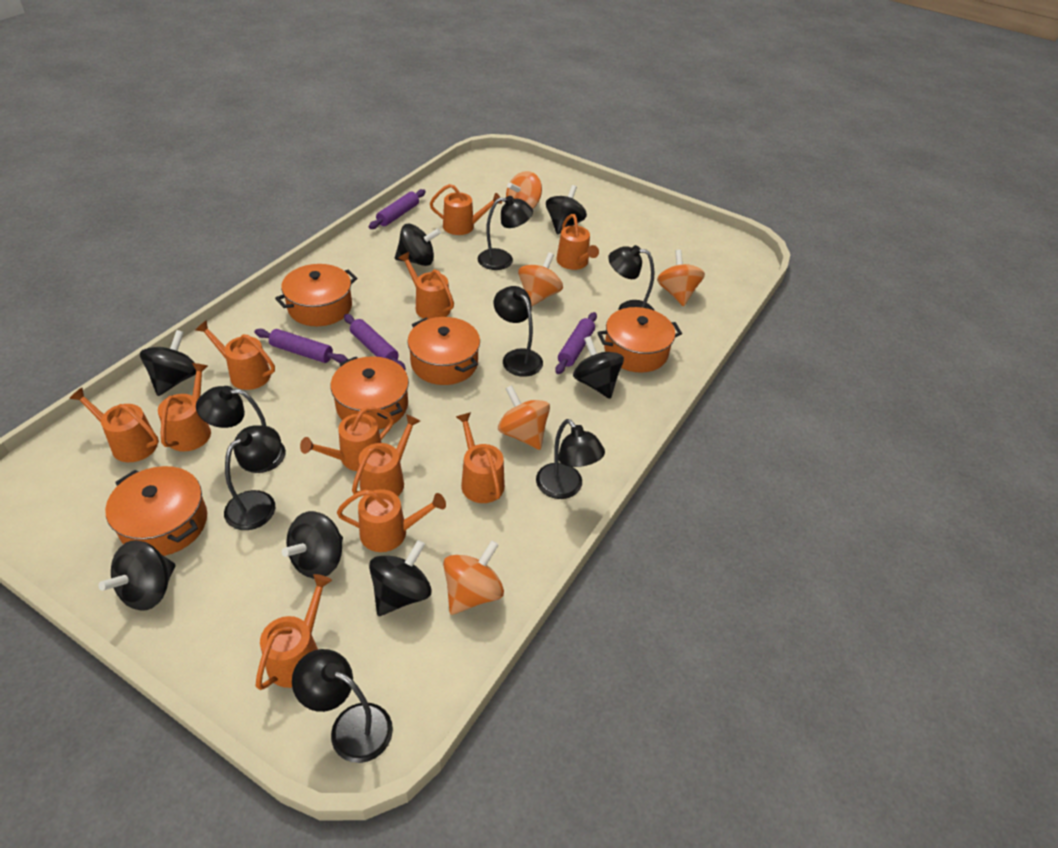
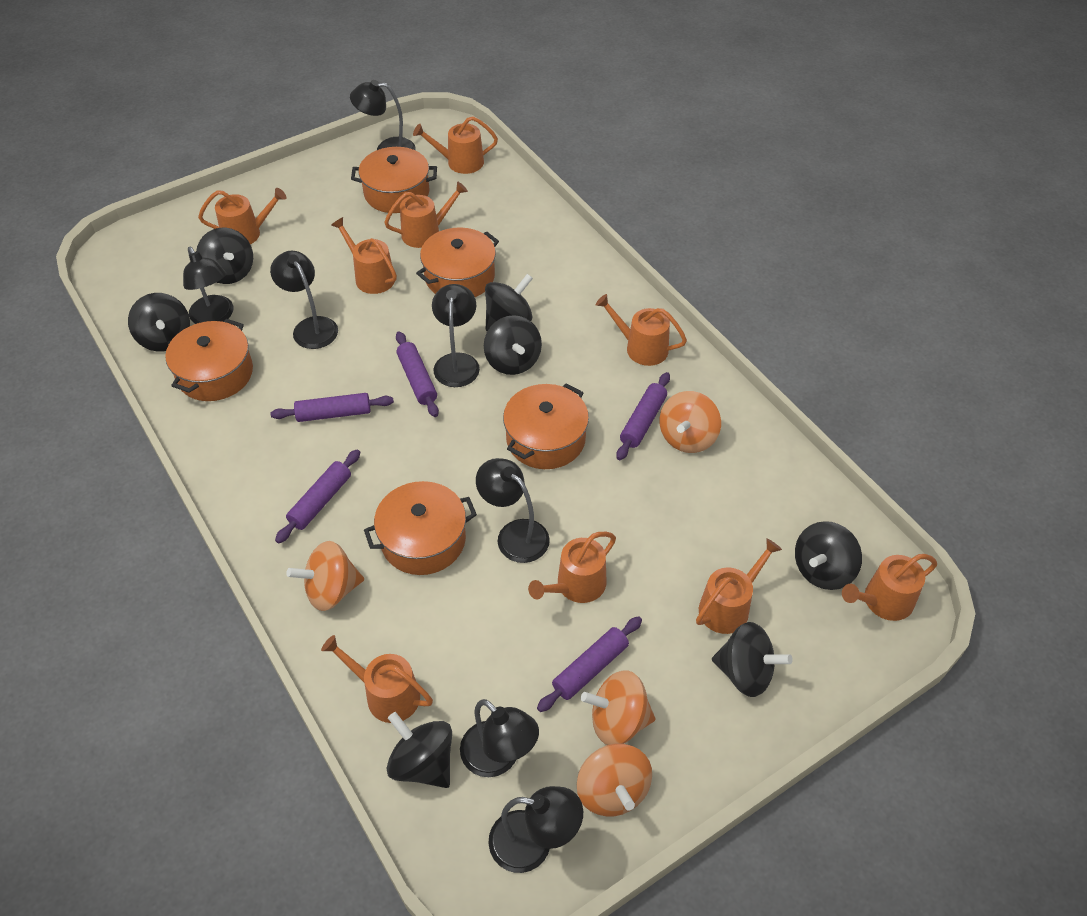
orange spinning top: 5 -> 4
orange watering can: 11 -> 9
purple rolling pin: 4 -> 5

